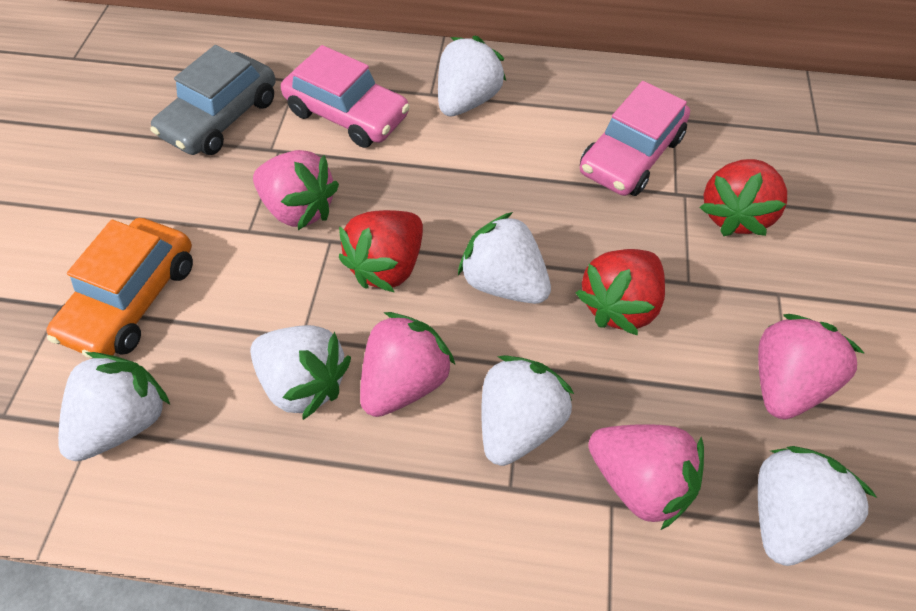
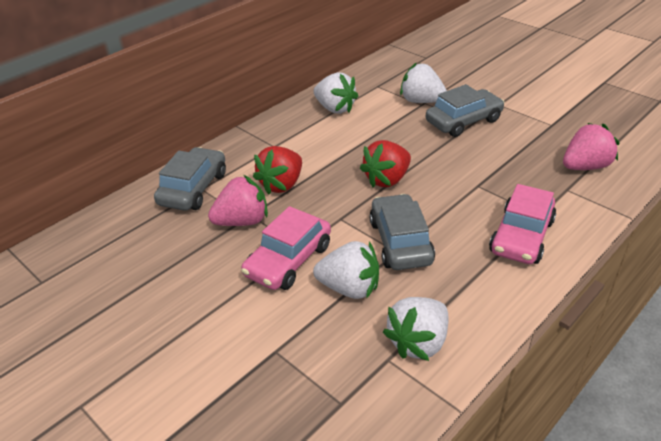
grey car: 1 -> 3
orange car: 1 -> 0
pink strawberry: 4 -> 2
red strawberry: 3 -> 2
white strawberry: 6 -> 4

